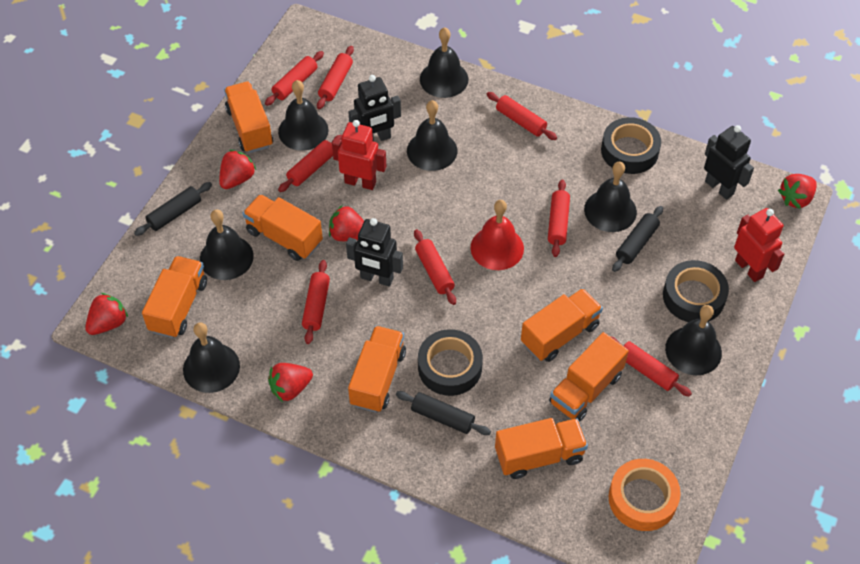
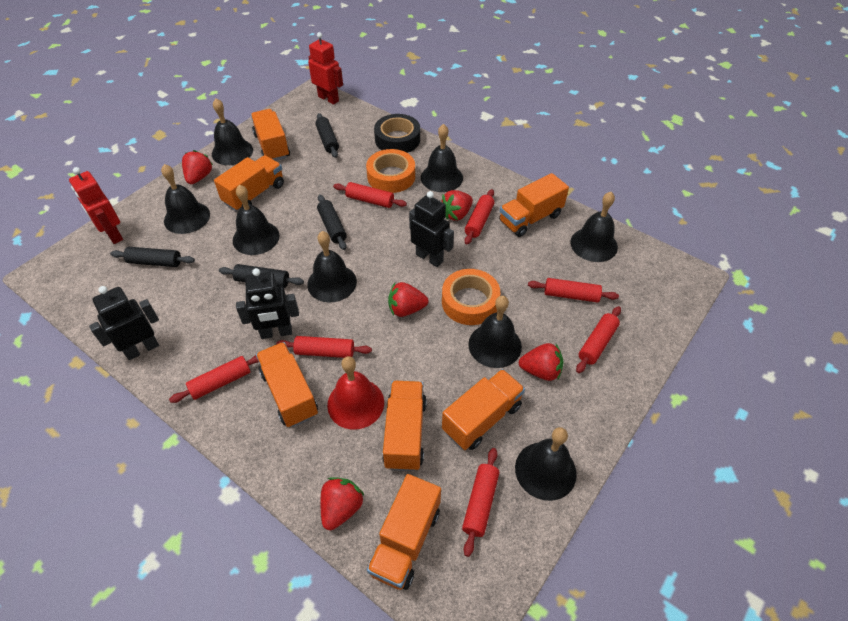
black bell: 7 -> 8
black rolling pin: 3 -> 4
black tape: 3 -> 1
orange tape: 1 -> 2
red rolling pin: 8 -> 7

